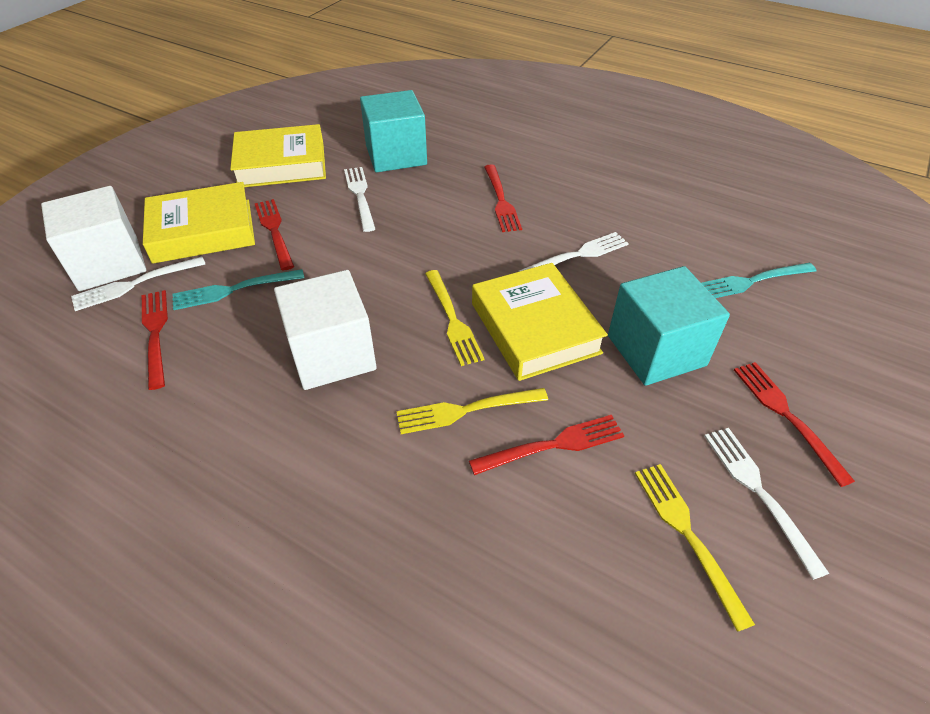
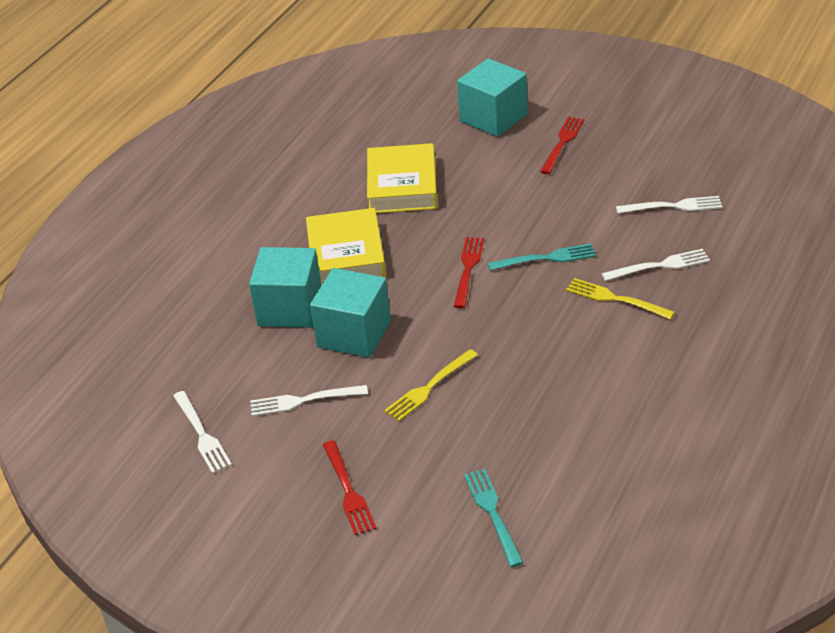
red fork: 5 -> 3
turquoise cube: 2 -> 3
white cube: 2 -> 0
yellow book: 3 -> 2
yellow fork: 3 -> 2

